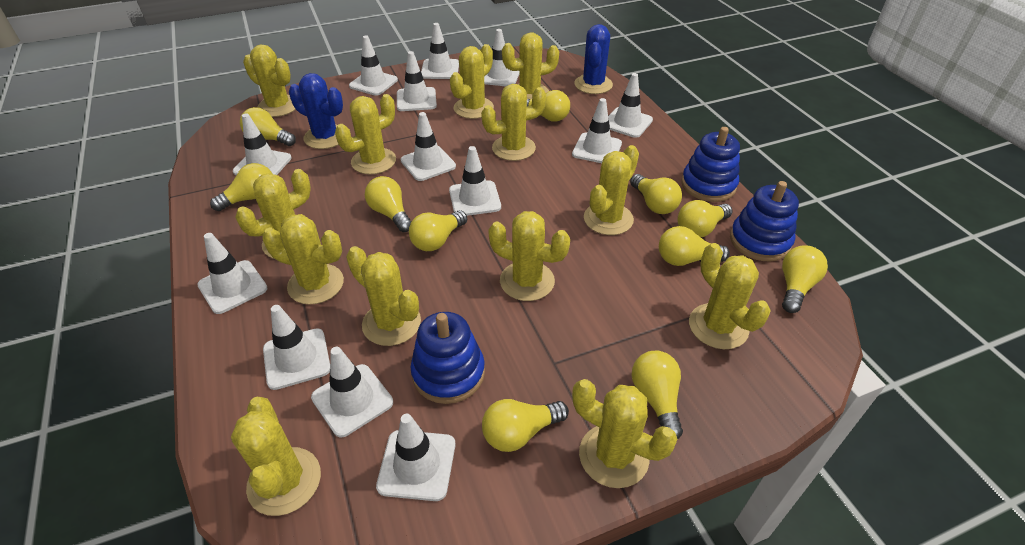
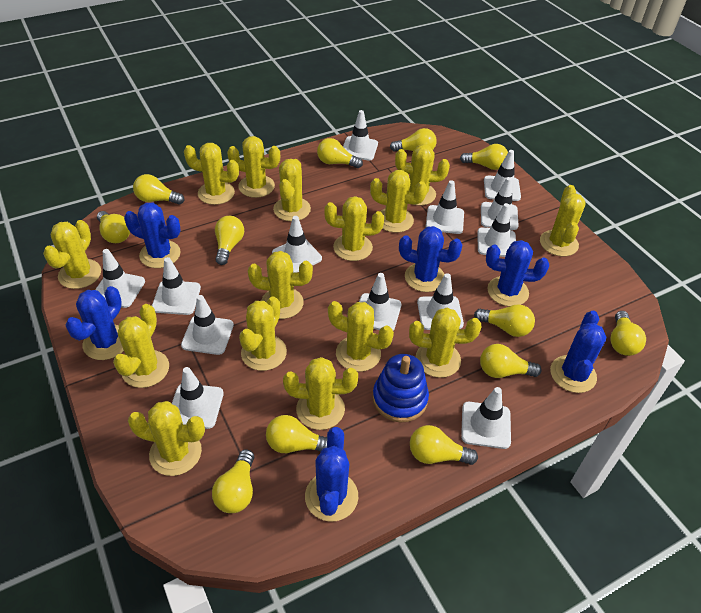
blue cactus: 2 -> 6
blue stacking toy: 3 -> 1
yellow cactus: 13 -> 15
yellow light bulb: 11 -> 12

